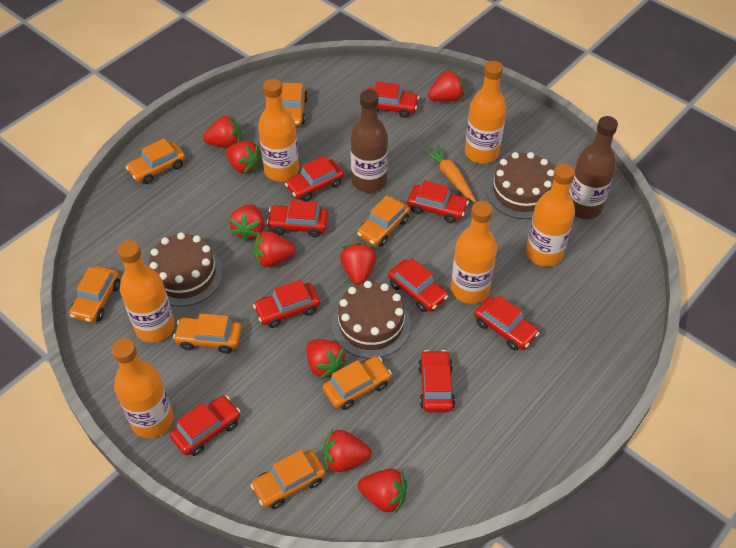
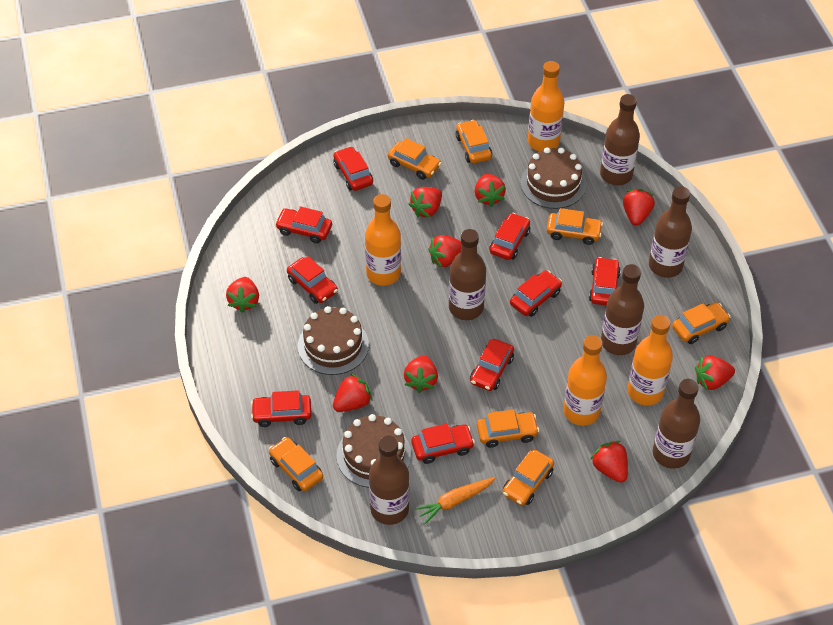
brown bottle: 2 -> 6
orange bottle: 6 -> 4

